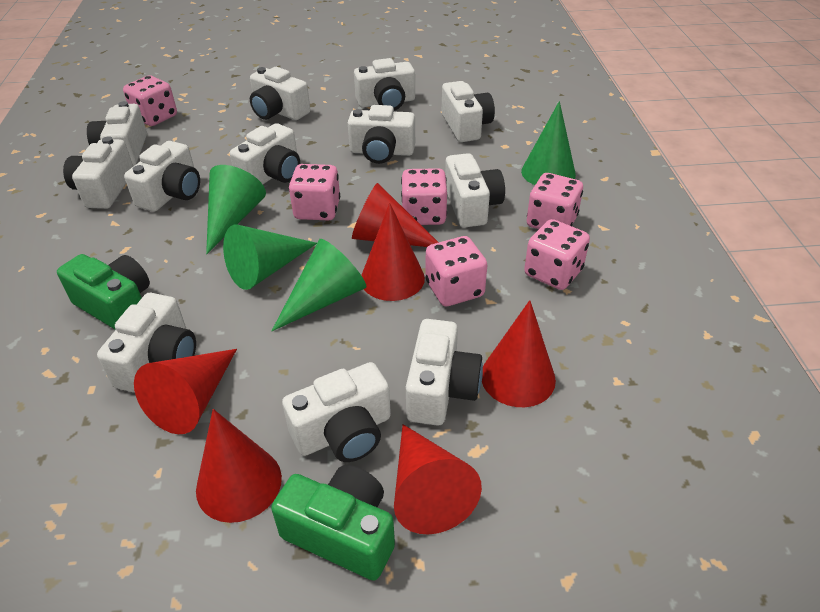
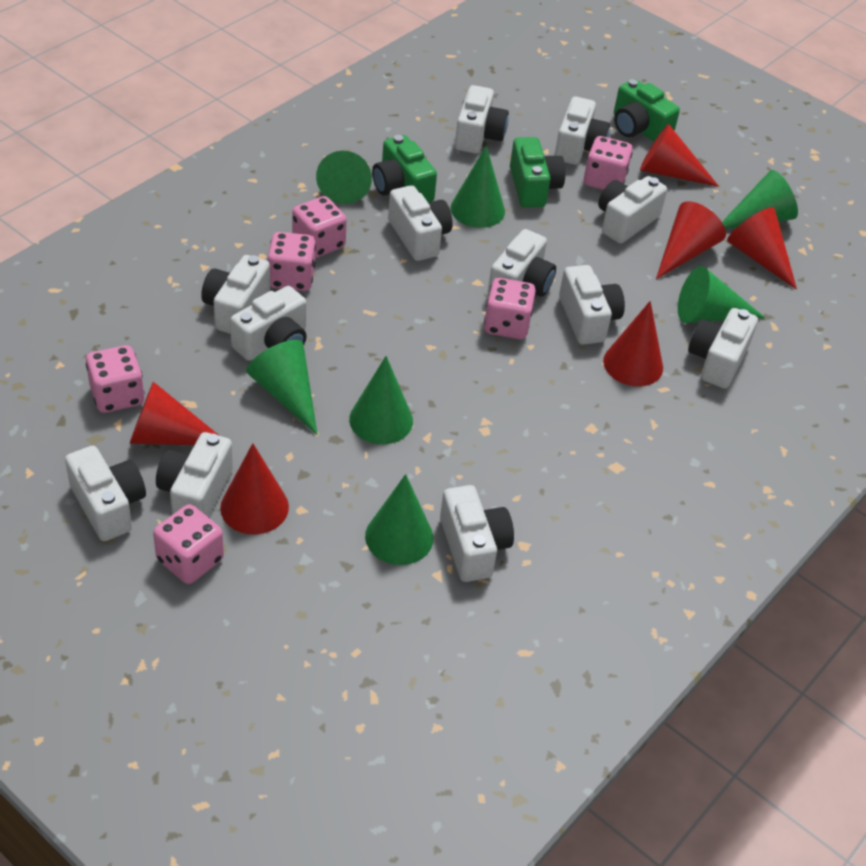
green camera: 2 -> 3
green cone: 4 -> 7

